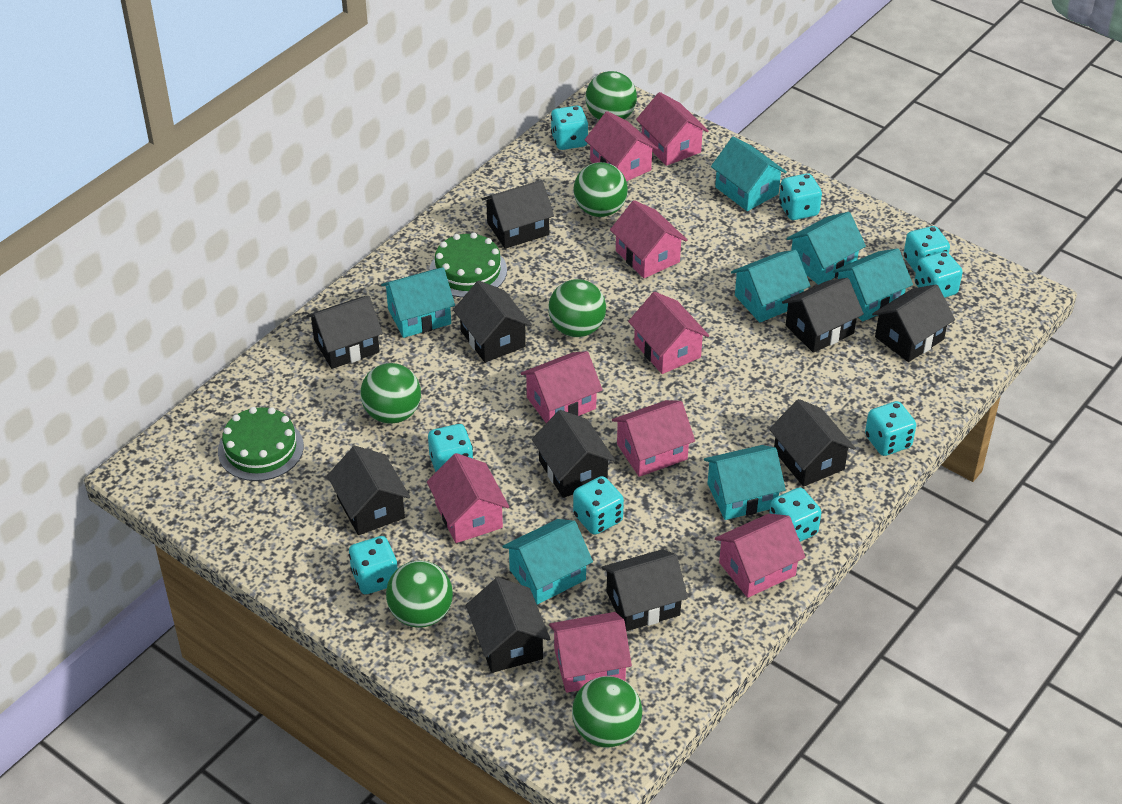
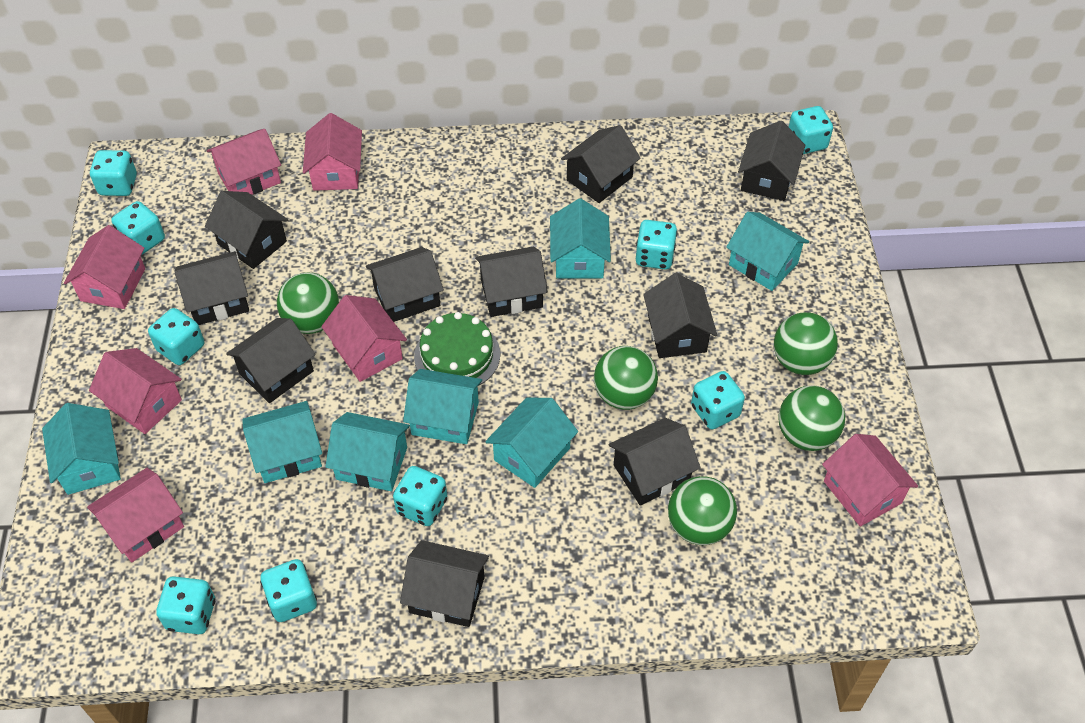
green ball: 6 -> 5
green cake: 2 -> 1
pink house: 9 -> 7

